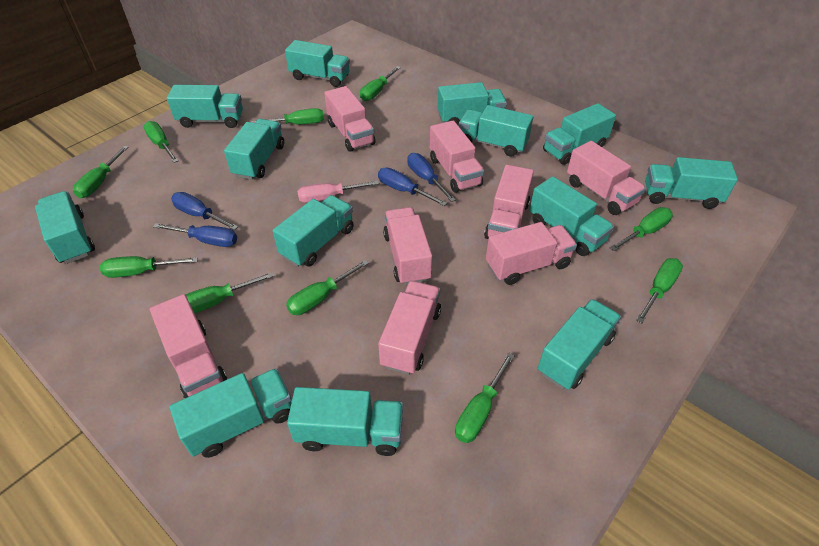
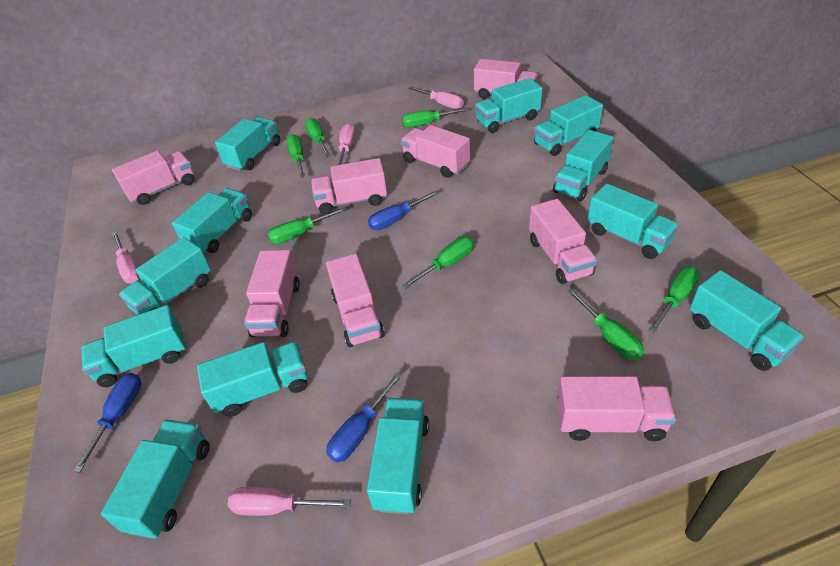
blue screwdriver: 4 -> 3
green screwdriver: 10 -> 7
pink screwdriver: 1 -> 4
turquoise truck: 13 -> 12

